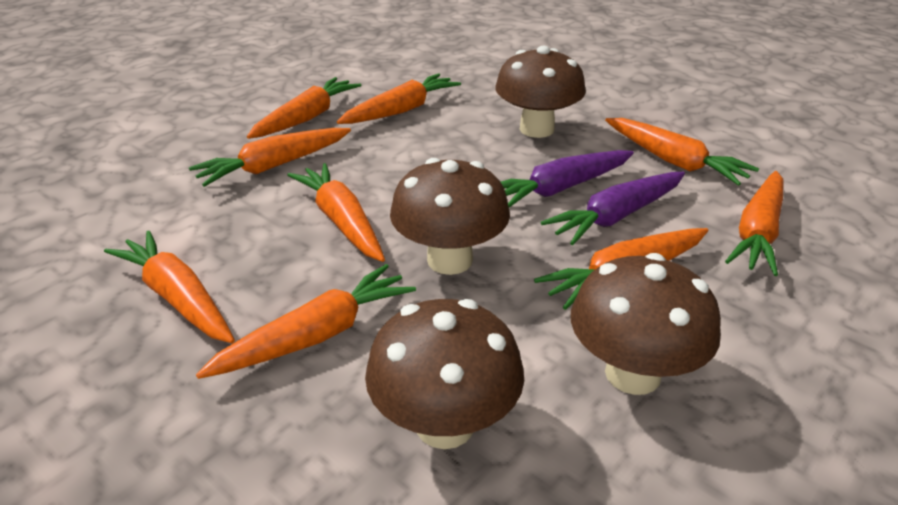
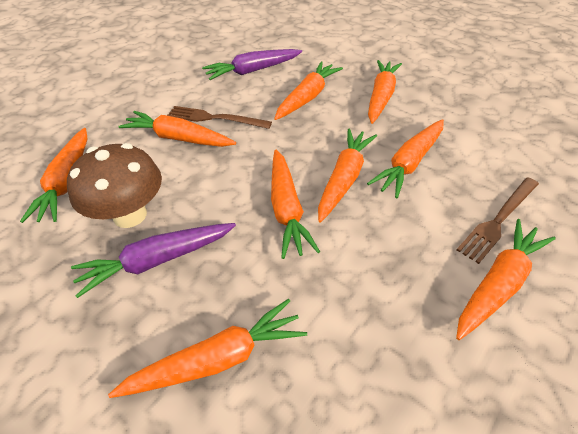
brown fork: 0 -> 2
brown mushroom: 4 -> 1

